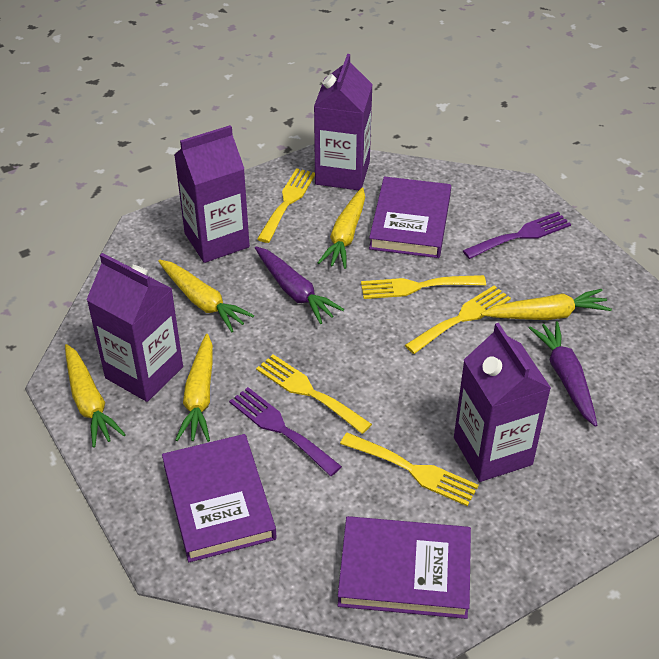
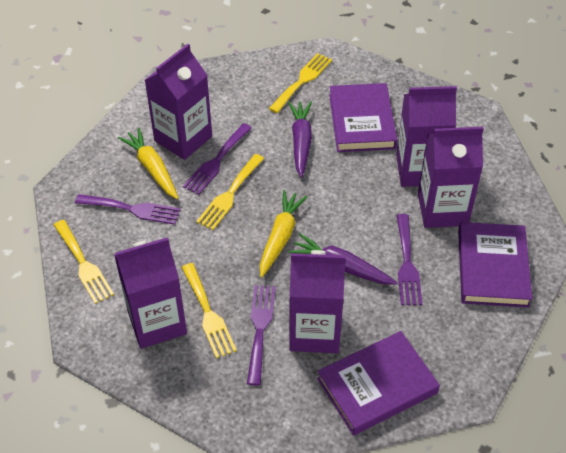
purple carton: 4 -> 5
purple fork: 2 -> 4
yellow carrot: 5 -> 2
yellow fork: 5 -> 4

